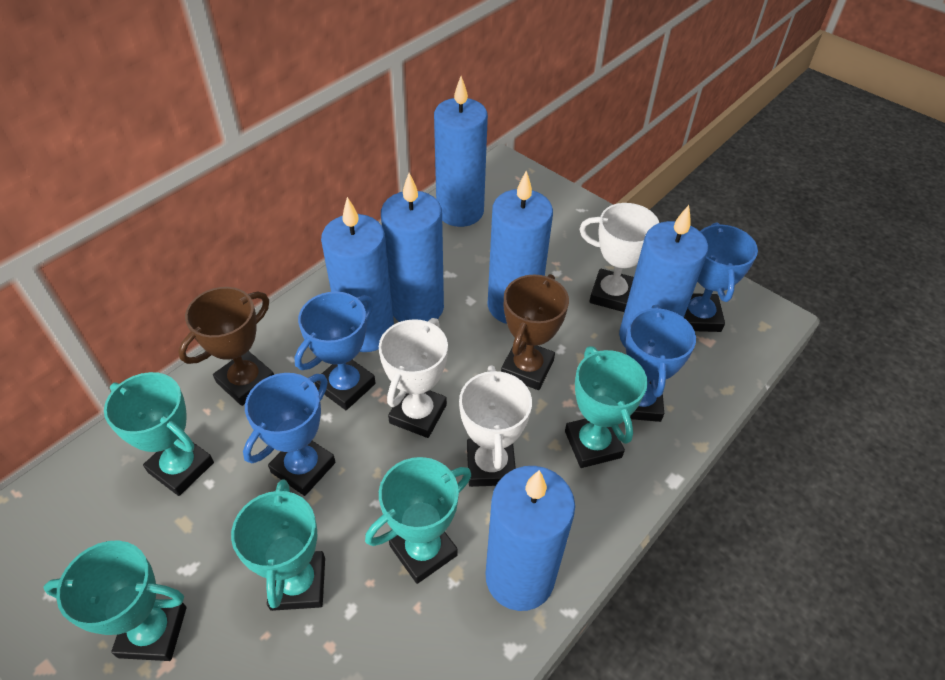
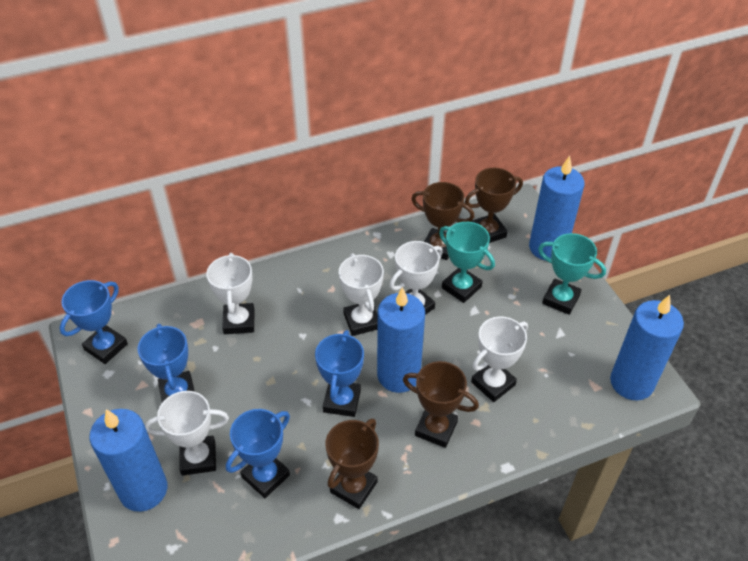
blue candle: 6 -> 4
brown trophy: 2 -> 4
turquoise trophy: 5 -> 2
white trophy: 3 -> 5

